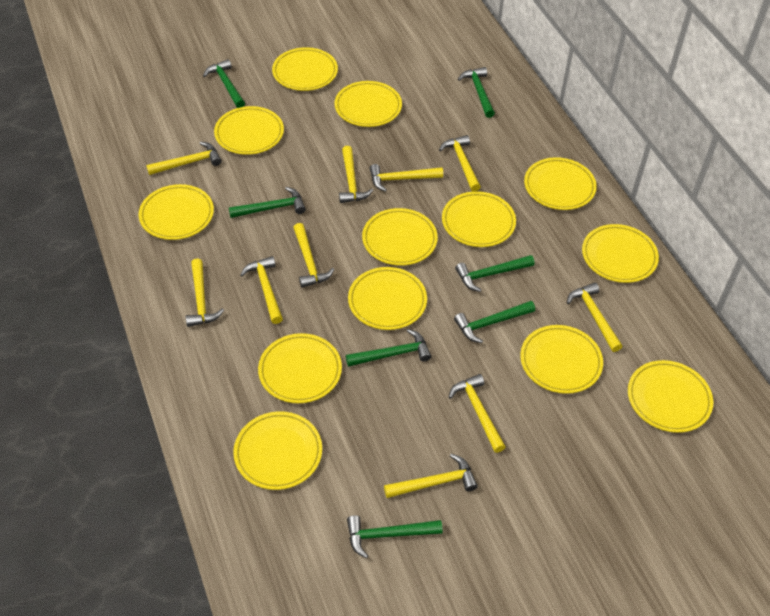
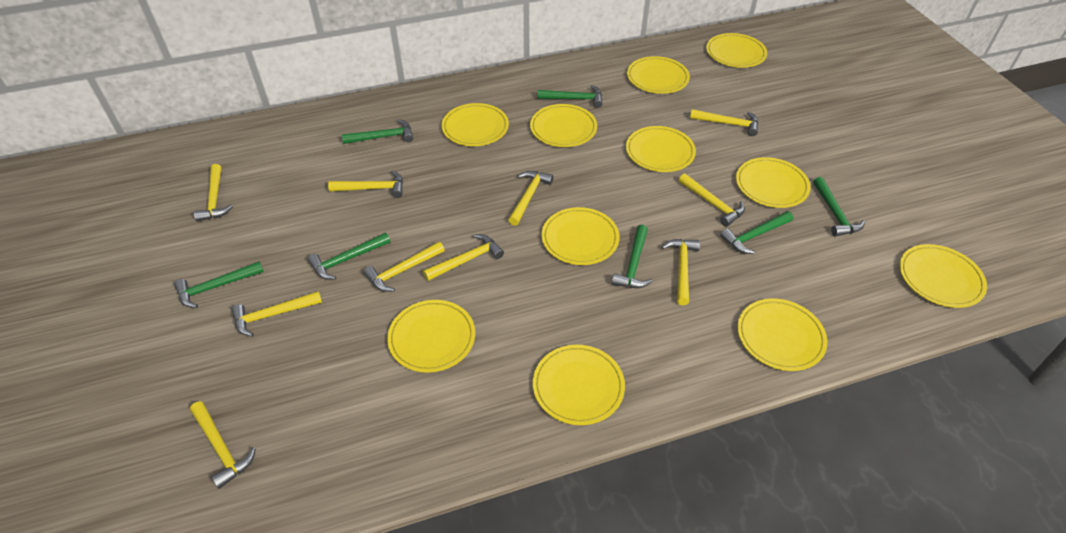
yellow plate: 13 -> 11

